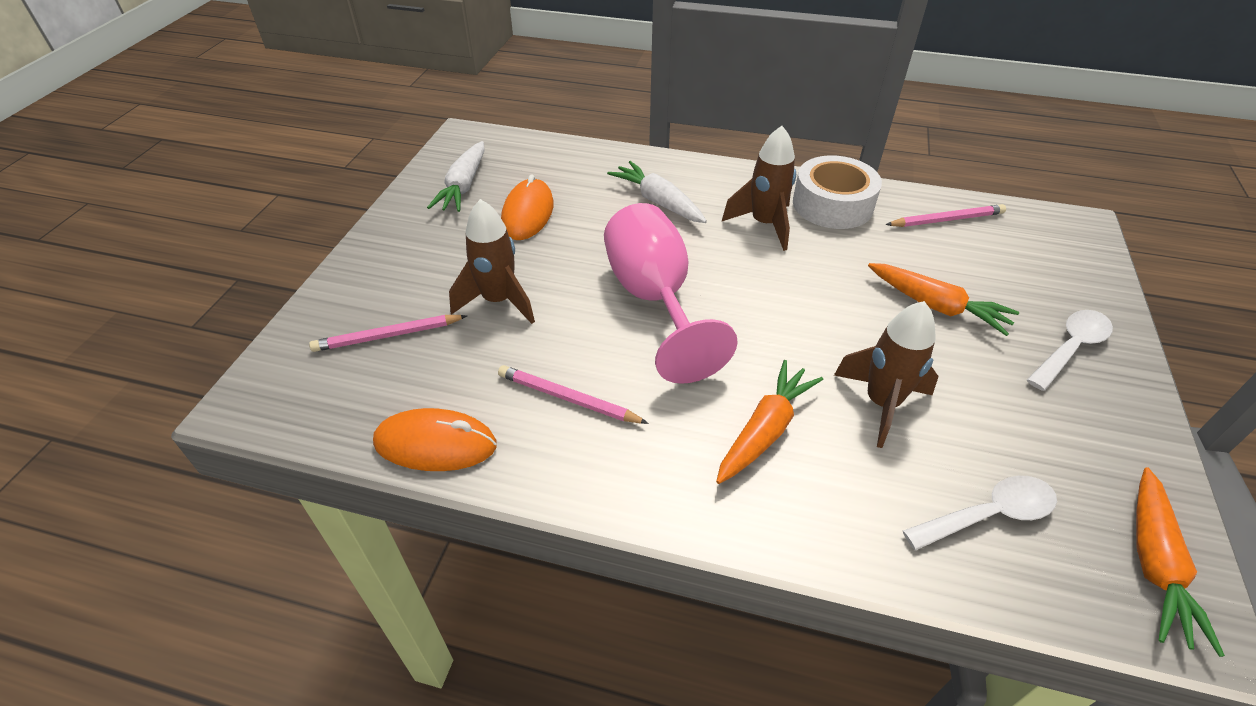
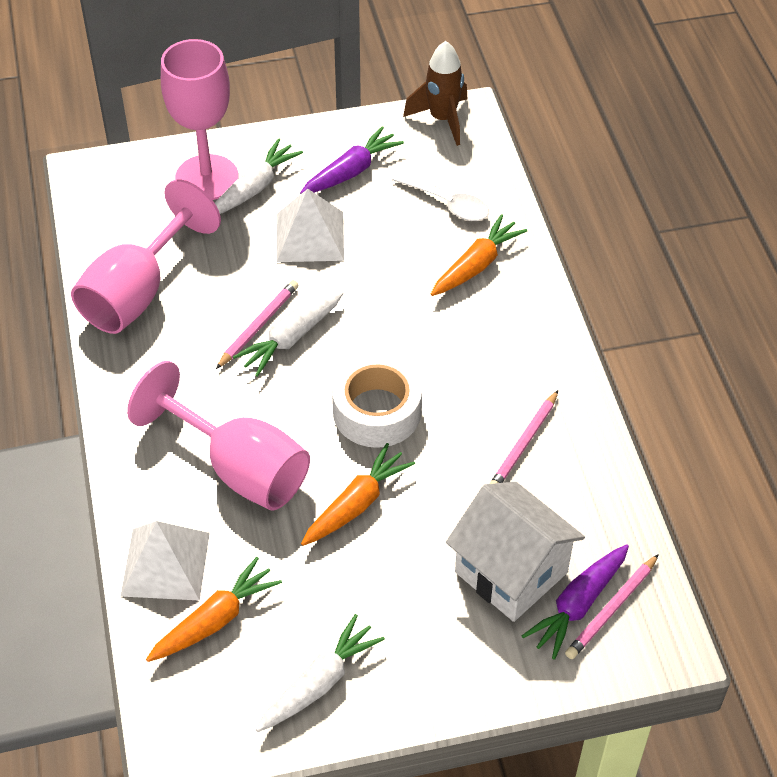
brown rocket: 3 -> 1
orange mouse: 2 -> 0
pink goblet: 1 -> 3
purple carrot: 0 -> 2
white carrot: 2 -> 3
white house: 0 -> 1
white pyramid: 0 -> 2
white spoon: 2 -> 1

